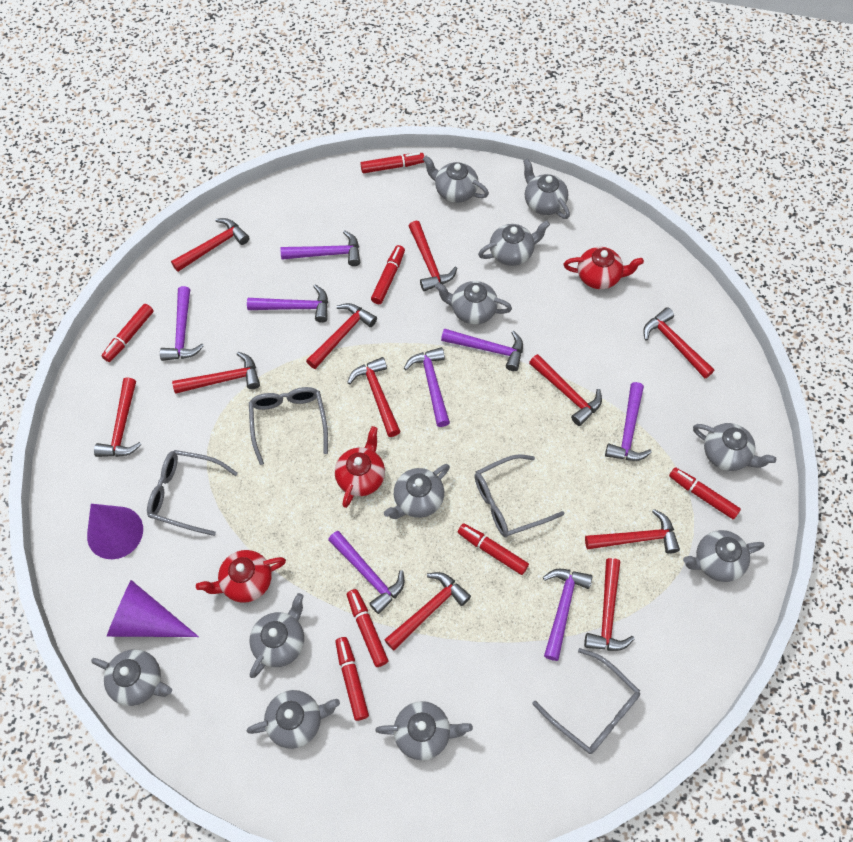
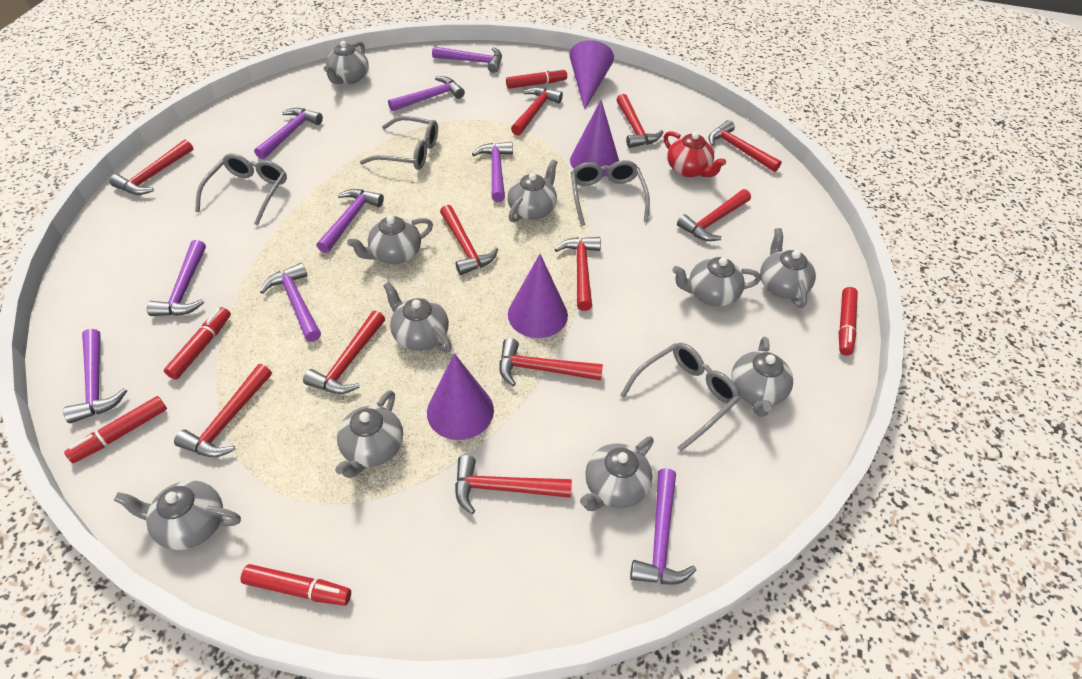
grey teapot: 11 -> 10
purple cone: 2 -> 4
purple hammer: 8 -> 9
red marker: 7 -> 5
red teapot: 3 -> 1

